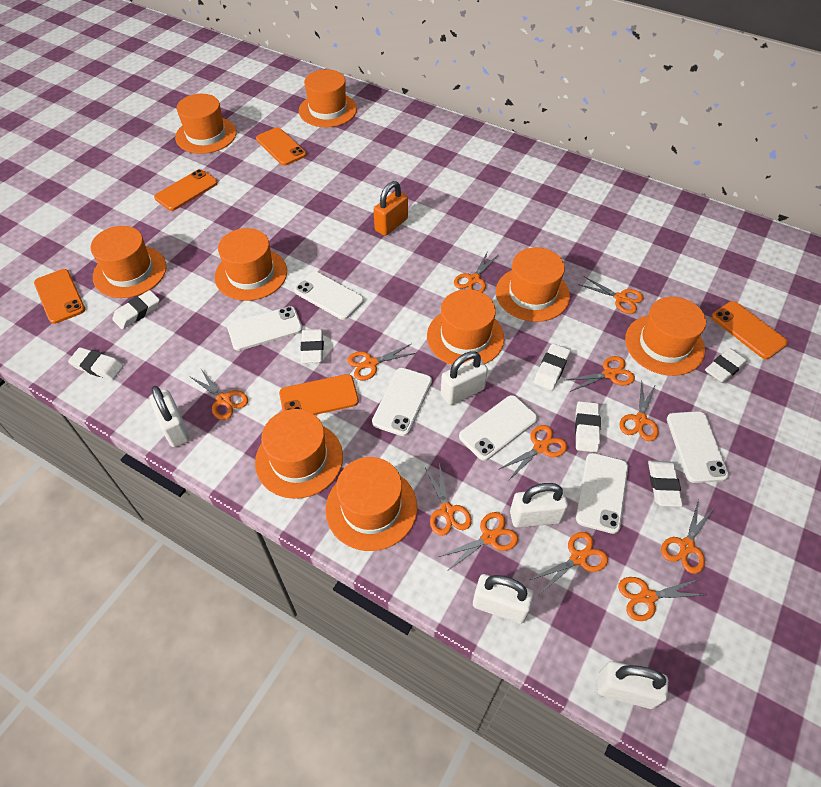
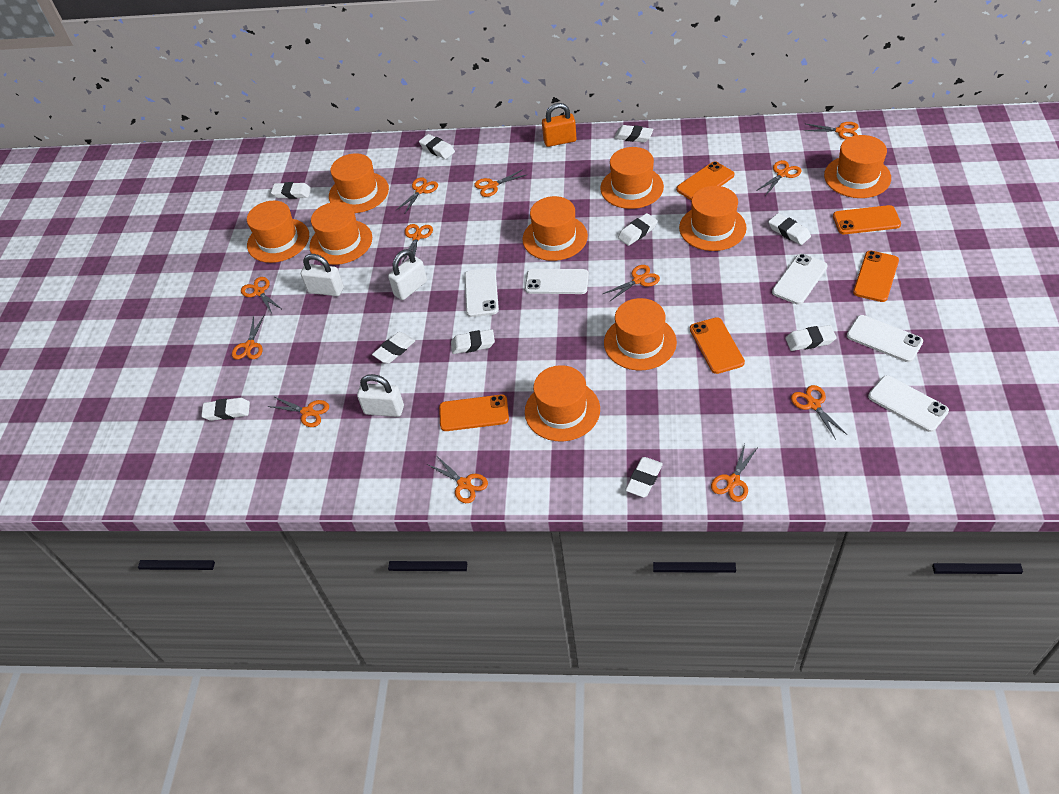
white eraser: 7 -> 10
white padlock: 5 -> 3
white phone: 6 -> 5

